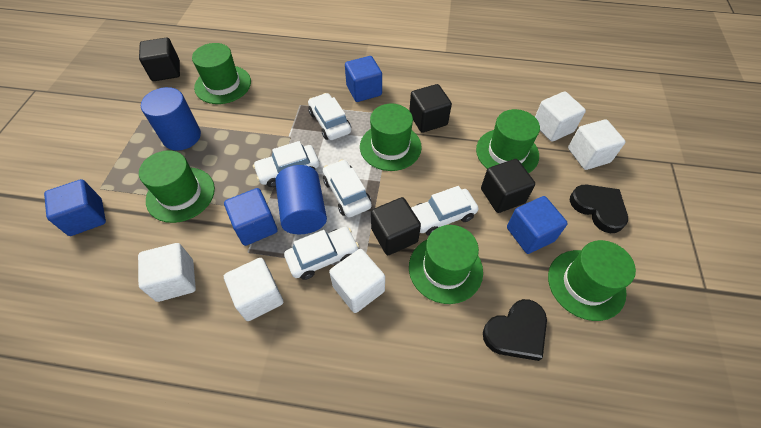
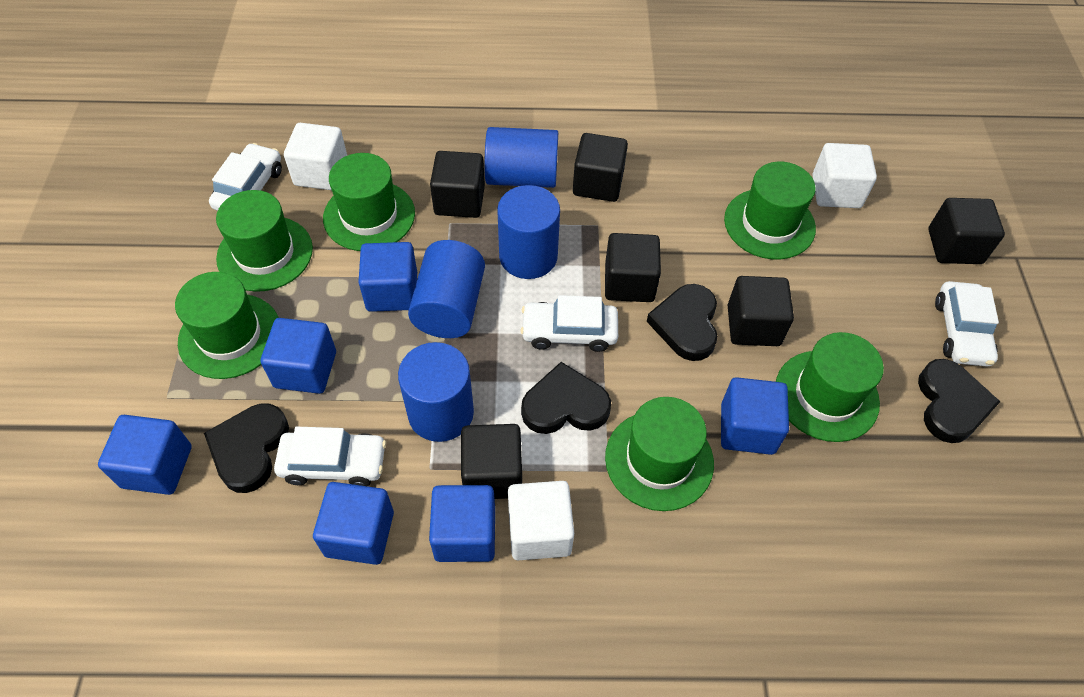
black cube: 4 -> 6
black heart: 2 -> 4
blue cube: 4 -> 6
blue cylinder: 2 -> 4
white car: 5 -> 4
white cube: 5 -> 3

